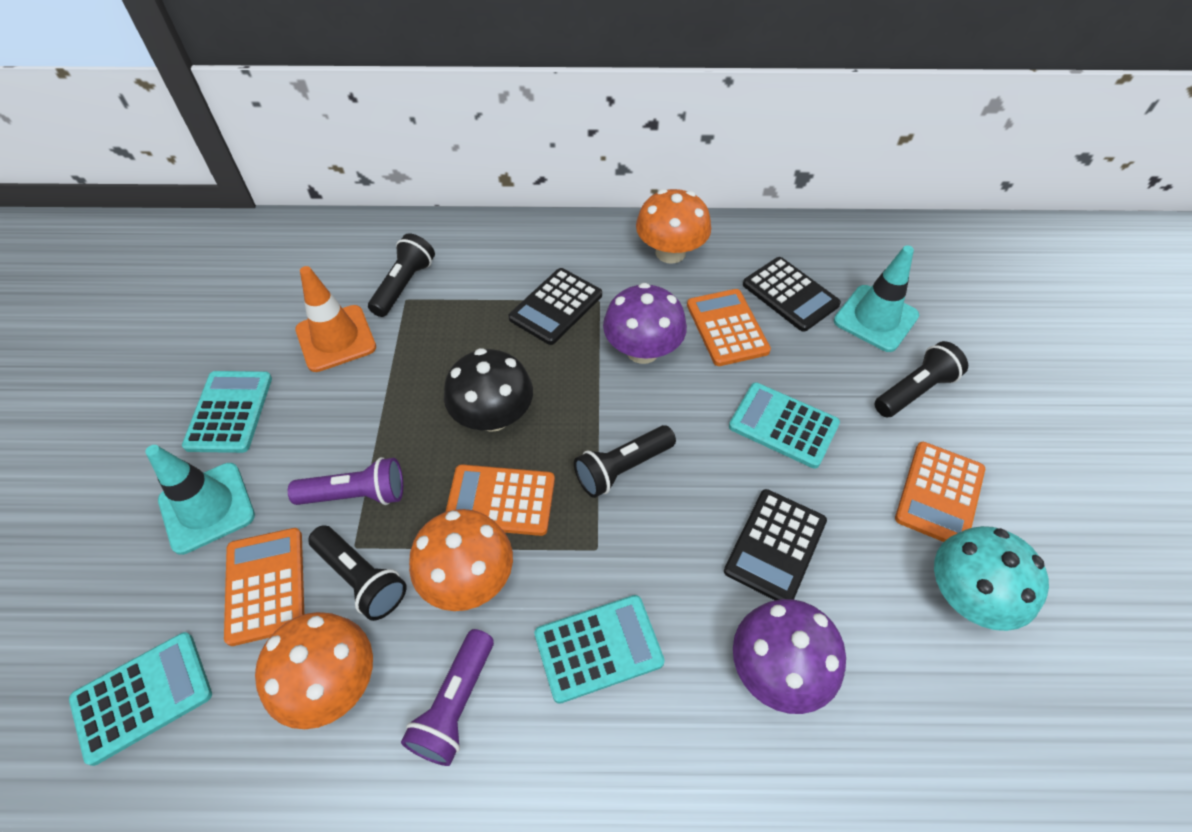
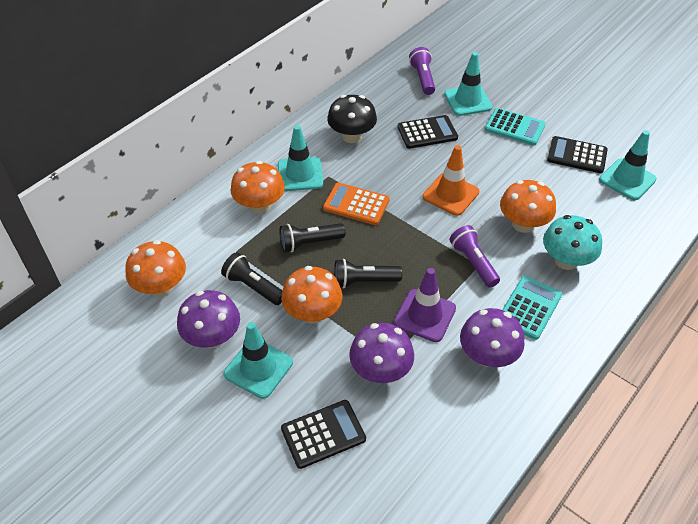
black flashlight: 4 -> 3
orange calculator: 4 -> 1
orange mushroom: 3 -> 4
purple mushroom: 2 -> 3
purple traffic cone: 0 -> 1
turquoise calculator: 4 -> 2
turquoise traffic cone: 2 -> 4

